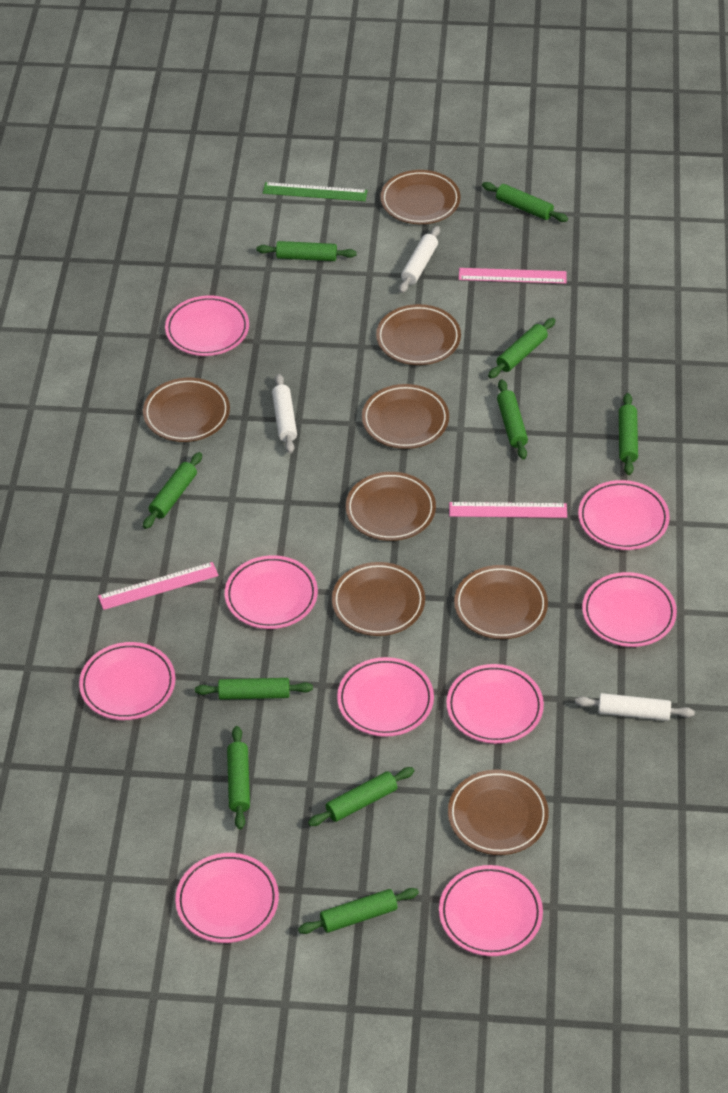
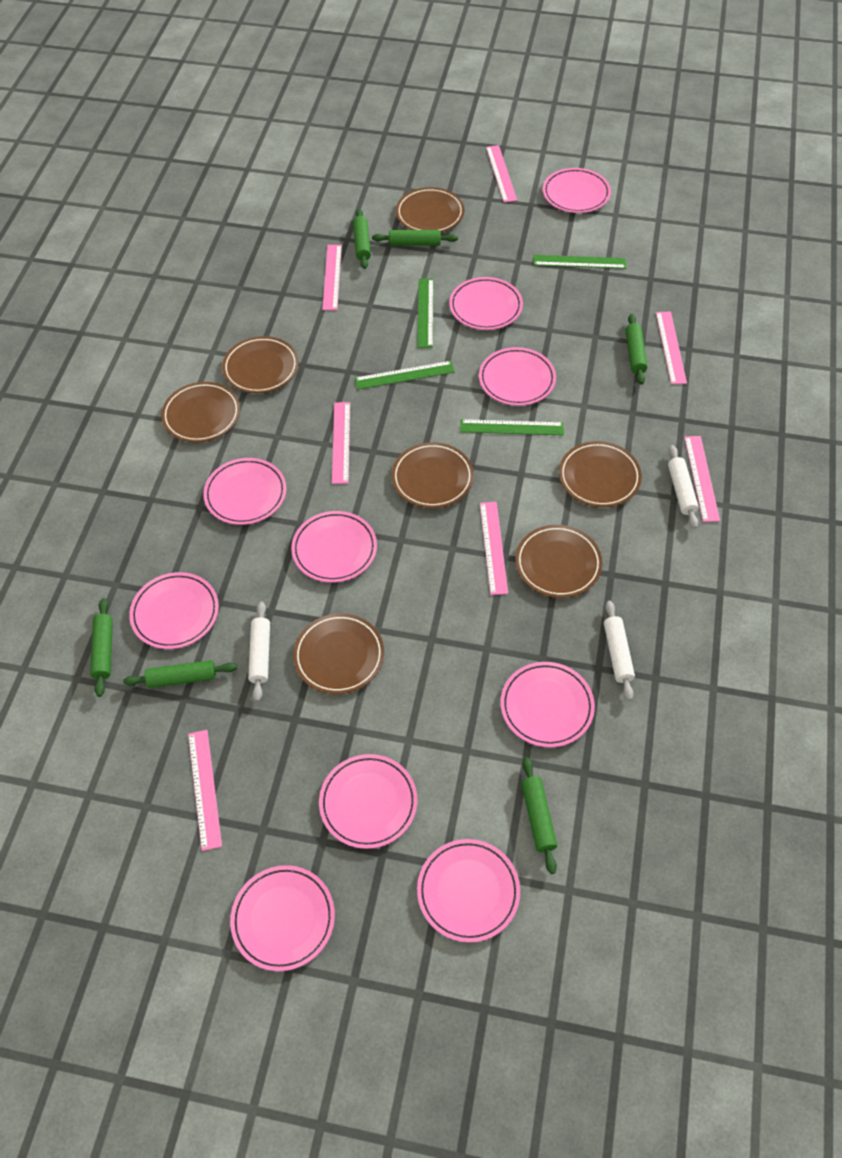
brown plate: 8 -> 7
green rolling pin: 10 -> 6
green ruler: 1 -> 4
pink plate: 9 -> 10
pink ruler: 3 -> 7

